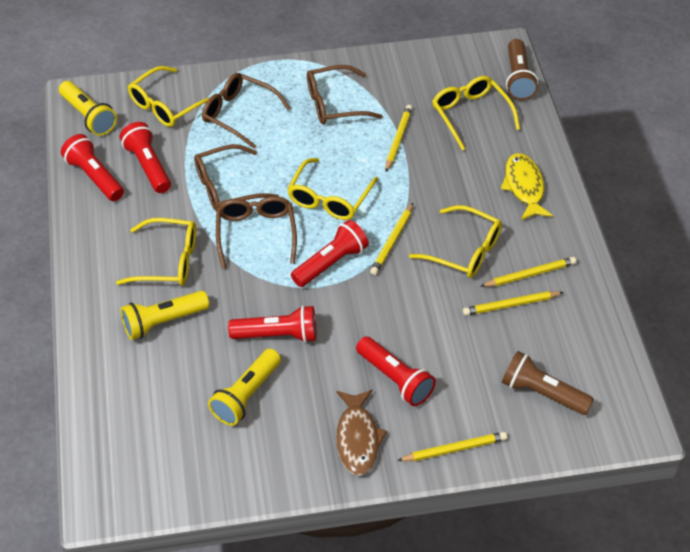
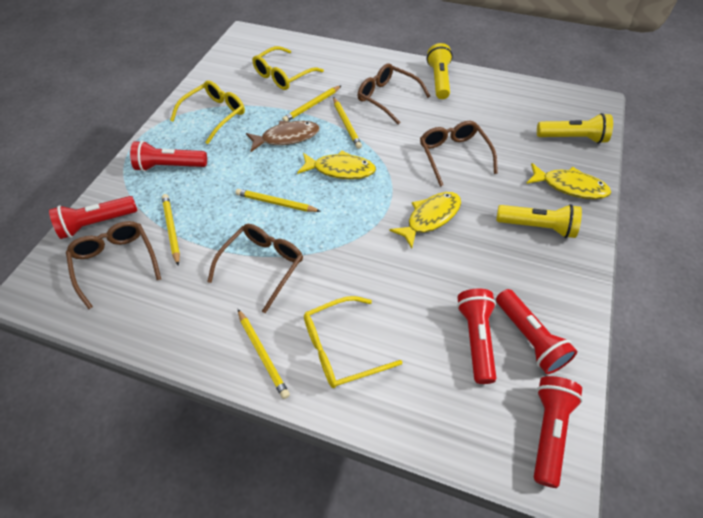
brown flashlight: 2 -> 0
yellow fish: 1 -> 3
yellow glasses: 5 -> 3

